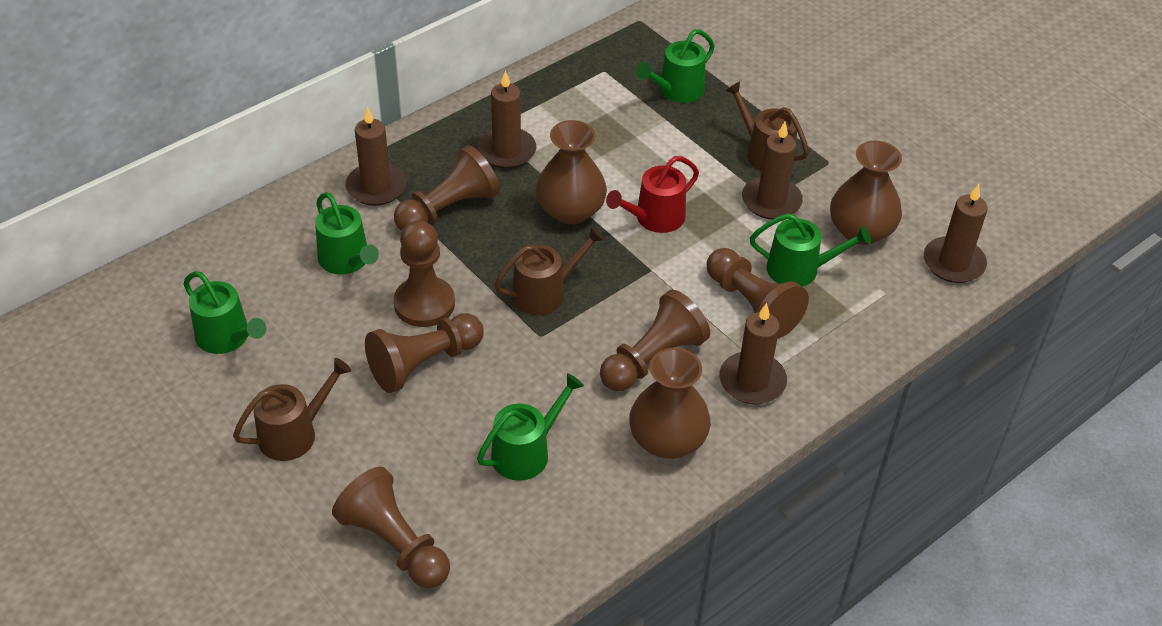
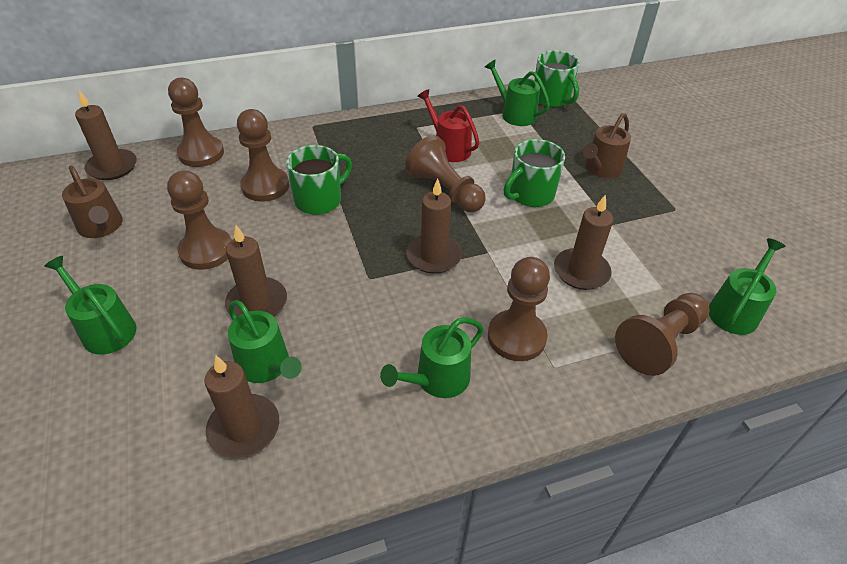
brown vase: 3 -> 0
brown watering can: 3 -> 2
green mug: 0 -> 3

